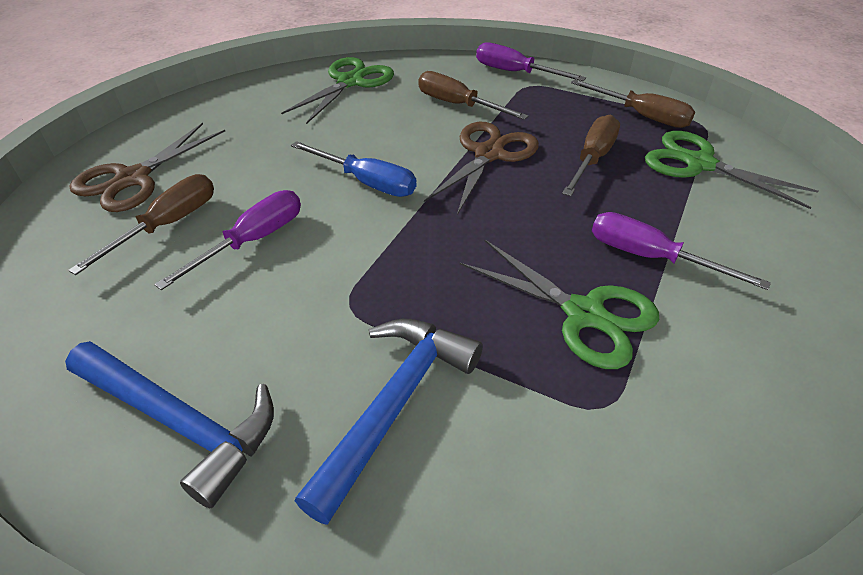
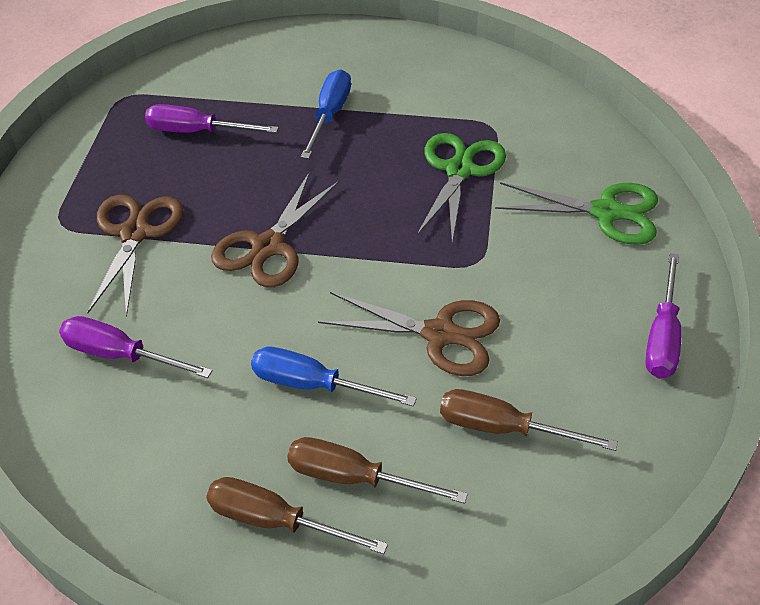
blue hammer: 2 -> 0
blue screwdriver: 1 -> 2
brown scissors: 2 -> 3
brown screwdriver: 4 -> 3
green scissors: 3 -> 2

